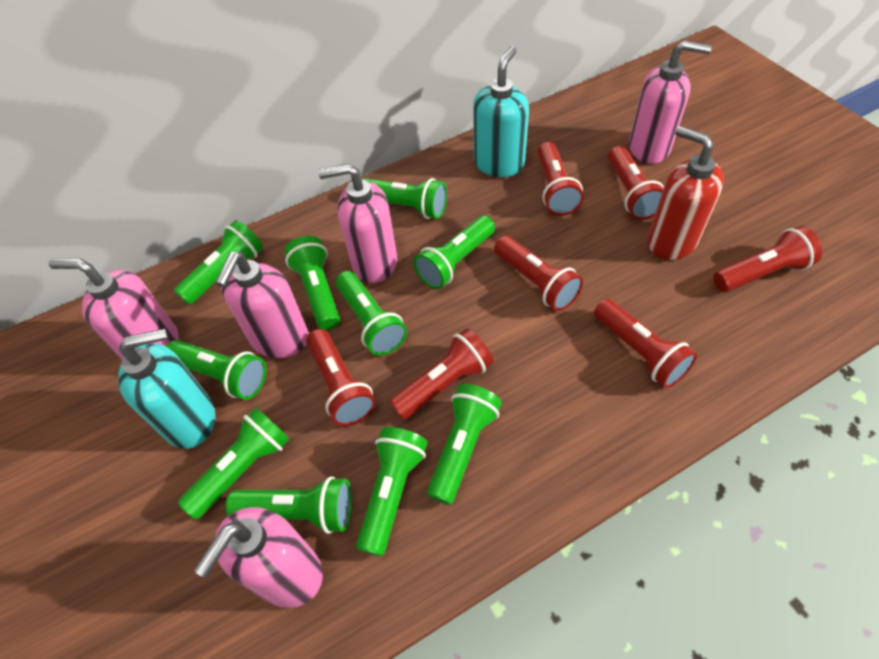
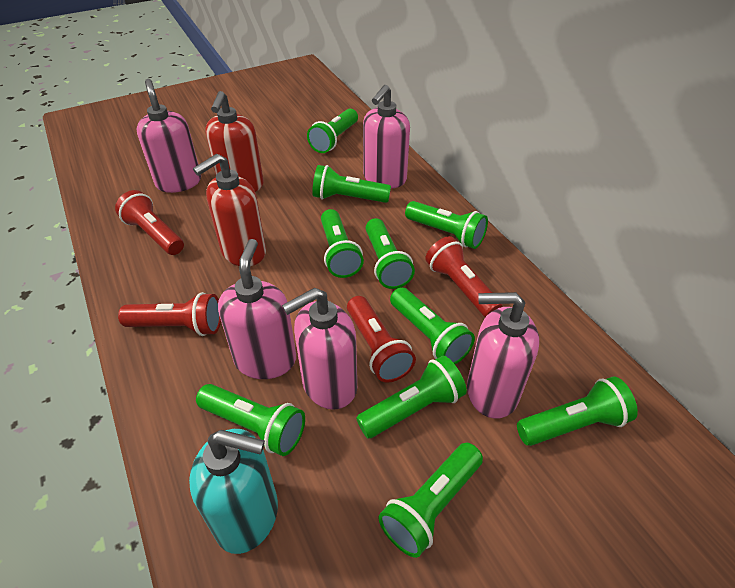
red flashlight: 7 -> 4
red soap dispenser: 1 -> 2
turquoise soap dispenser: 2 -> 1

